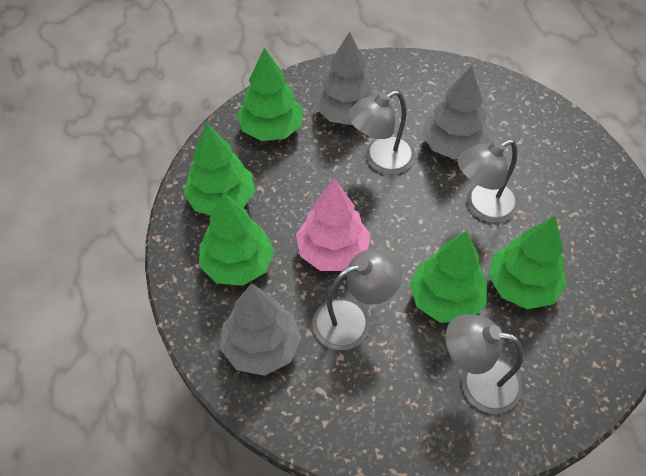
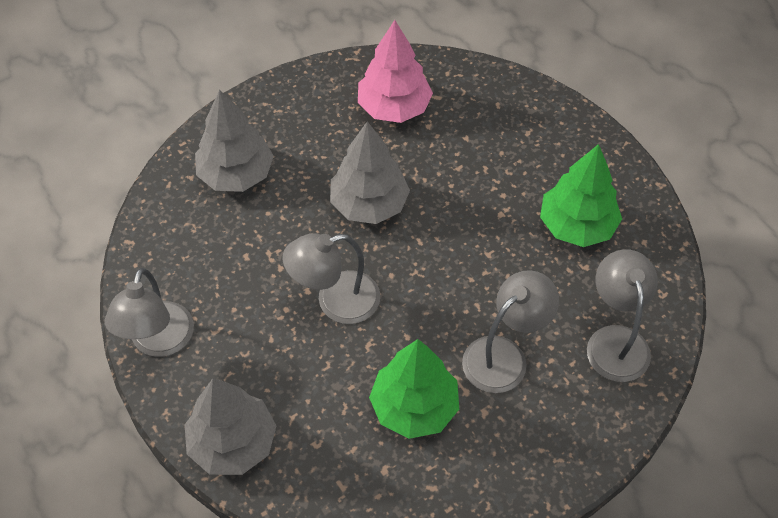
green tree: 5 -> 2

